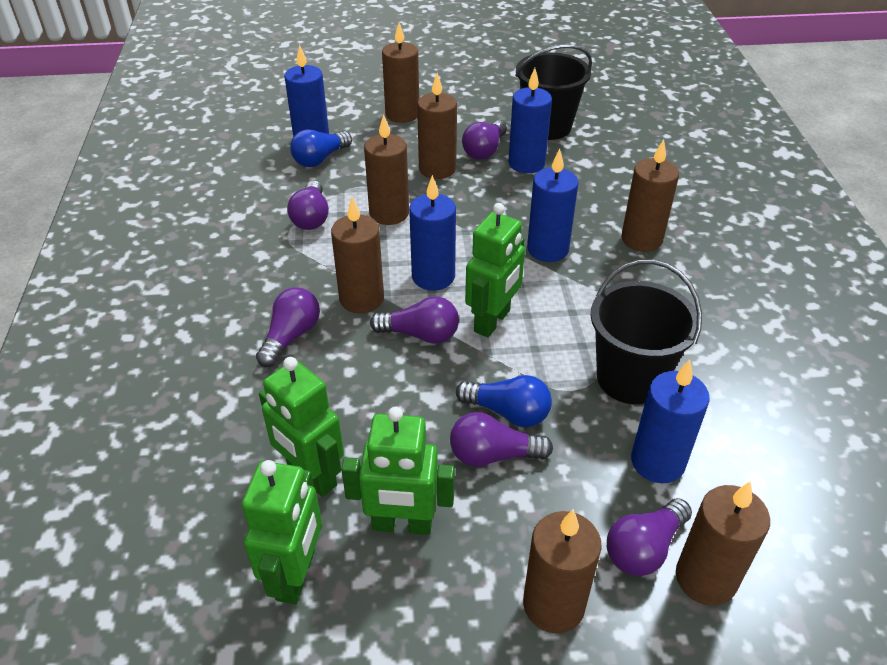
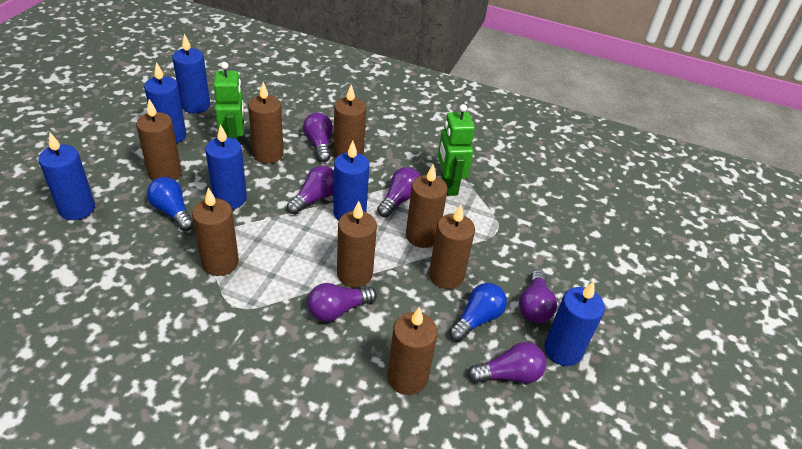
black bucket: 2 -> 0
blue candle: 5 -> 6
brown candle: 7 -> 8
green robot: 4 -> 2

